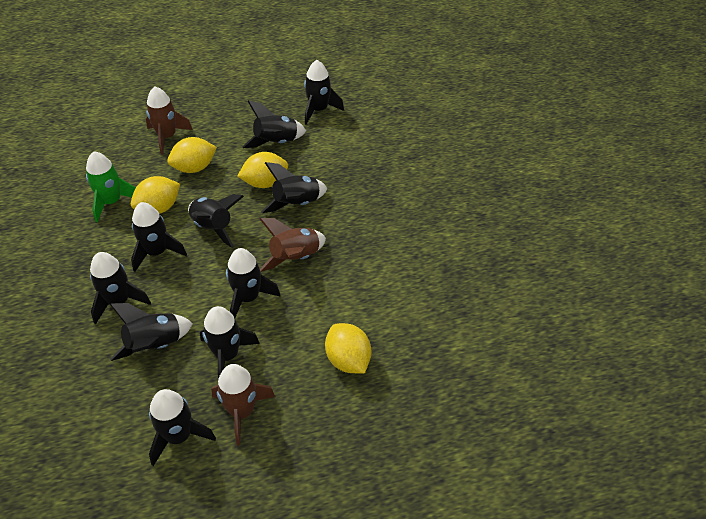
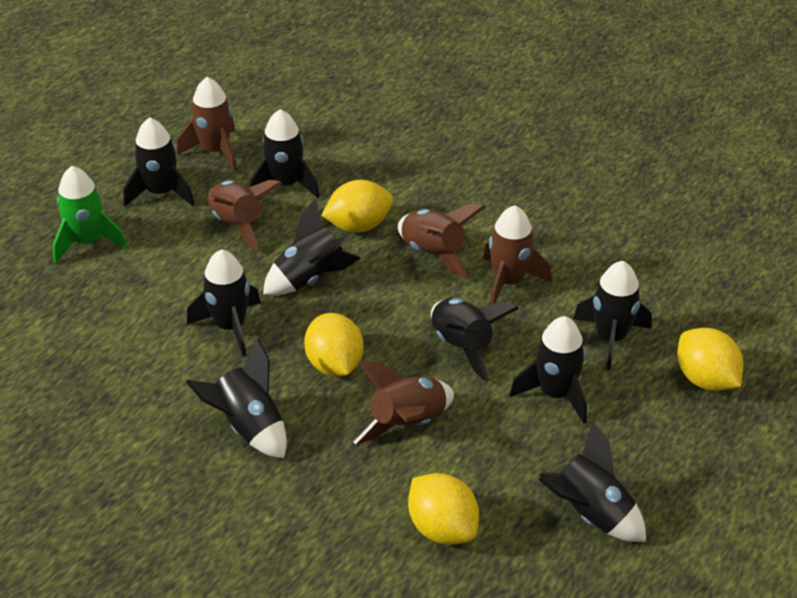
black rocket: 10 -> 9
brown rocket: 3 -> 5

